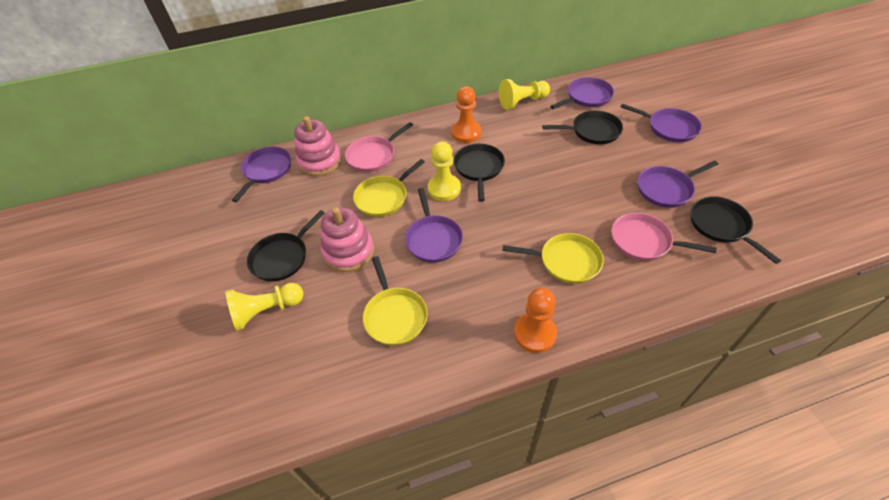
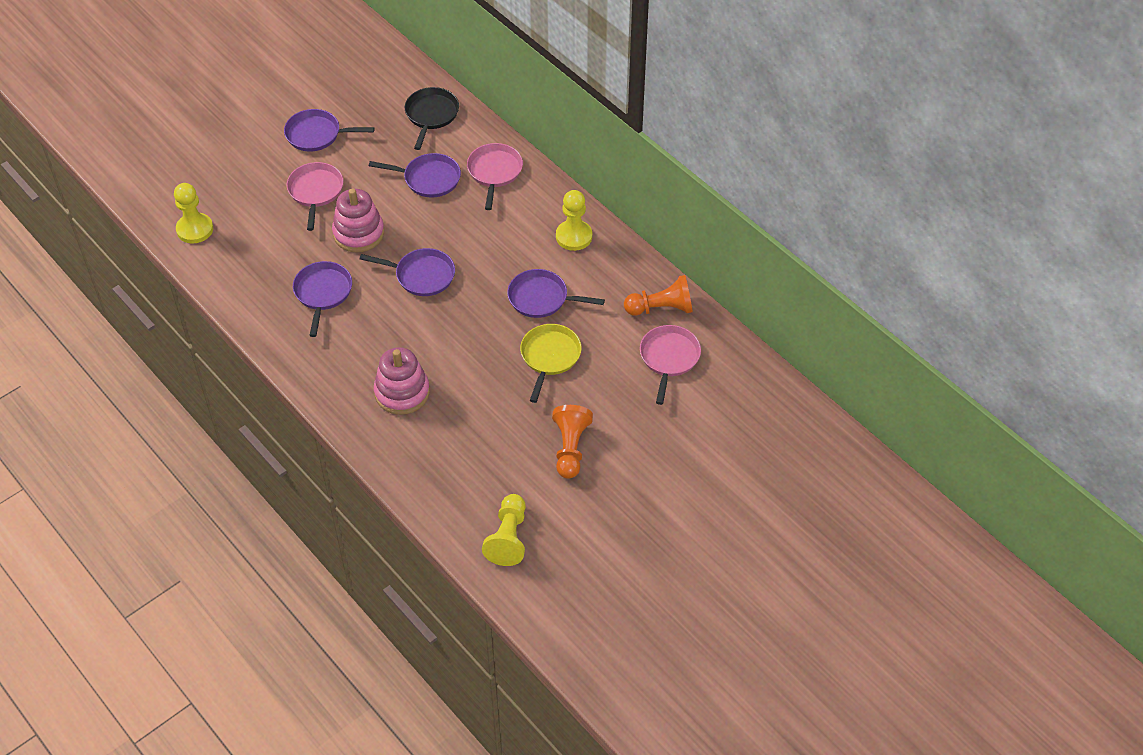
black pan: 4 -> 1
pink pan: 2 -> 3
yellow pan: 3 -> 1

